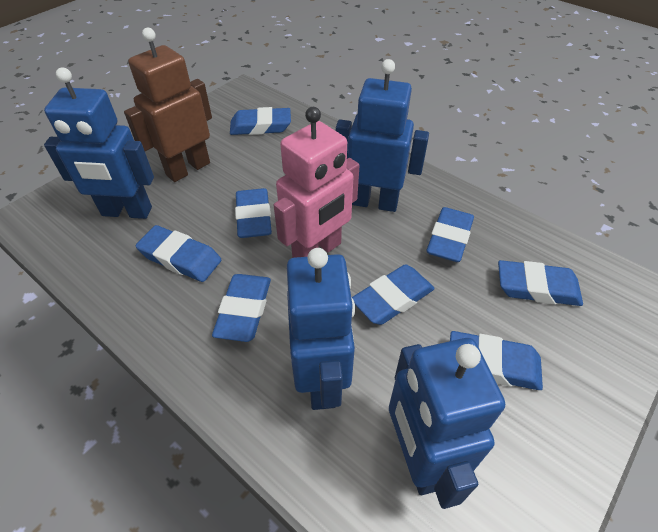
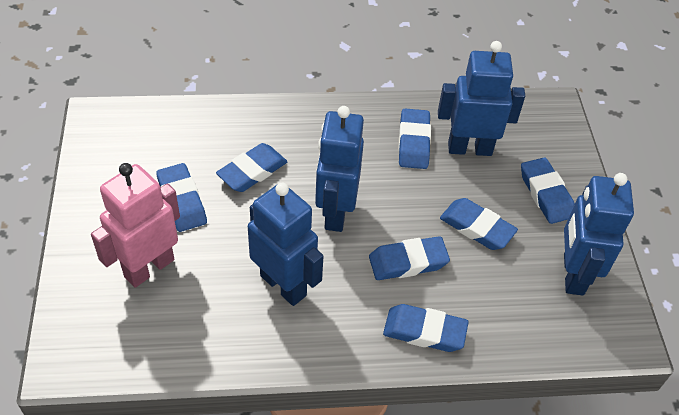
blue eraser: 8 -> 7
brown robot: 1 -> 0

